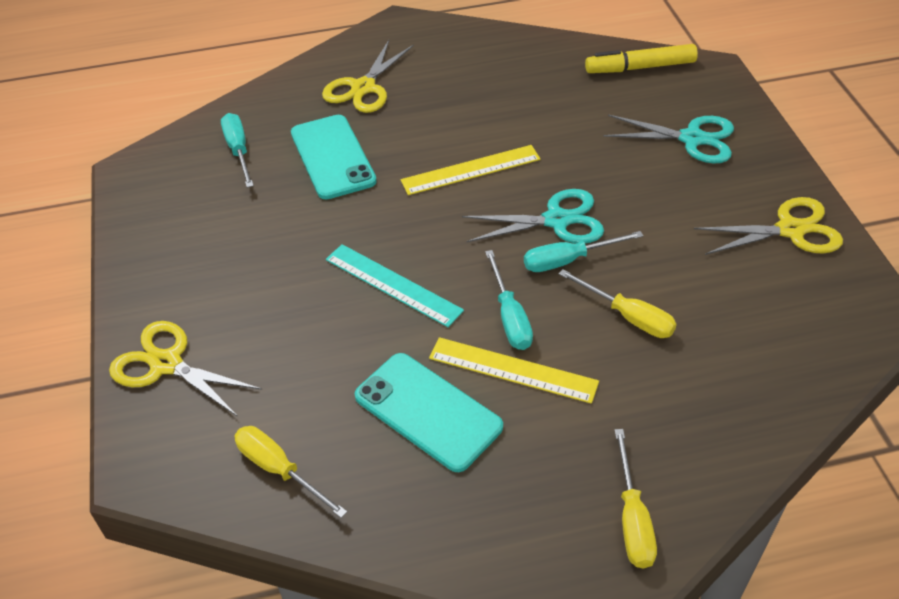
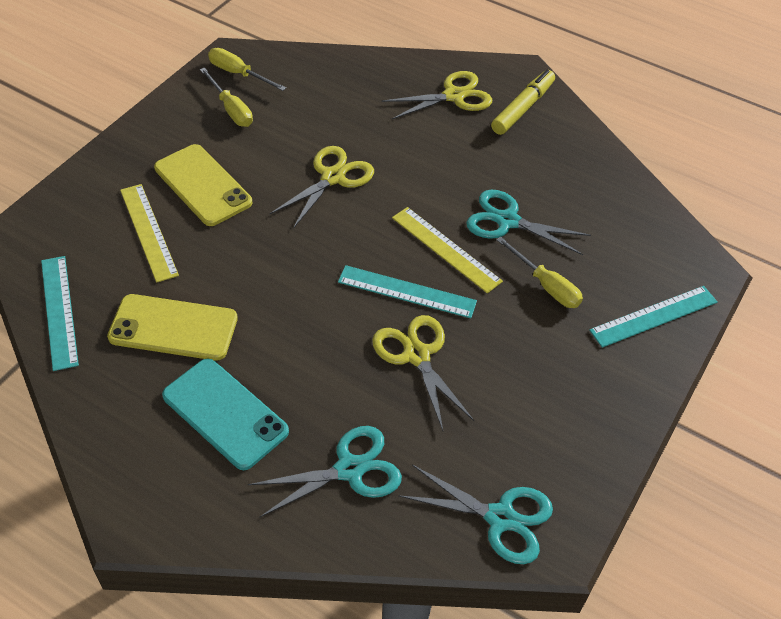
turquoise phone: 2 -> 1
turquoise ruler: 1 -> 3
turquoise scissors: 2 -> 3
turquoise screwdriver: 3 -> 0
yellow phone: 0 -> 2

